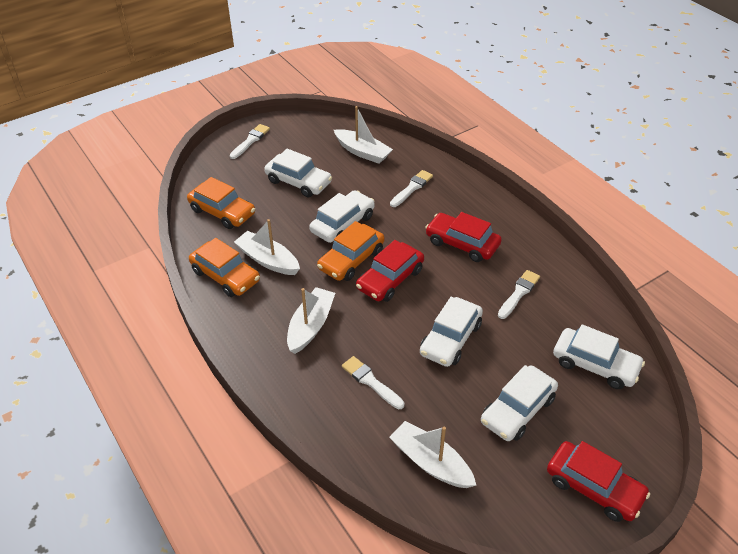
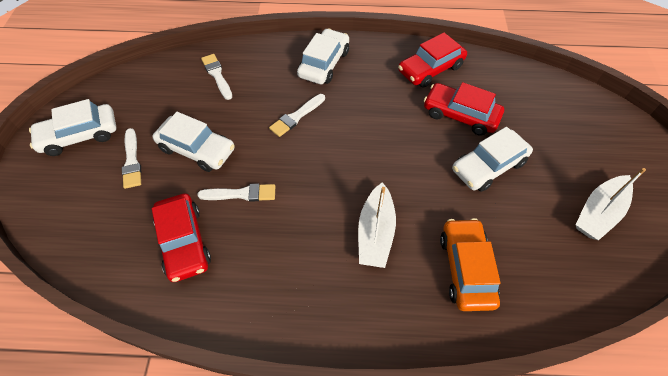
orange car: 3 -> 1
white boat: 4 -> 2
white car: 5 -> 4

